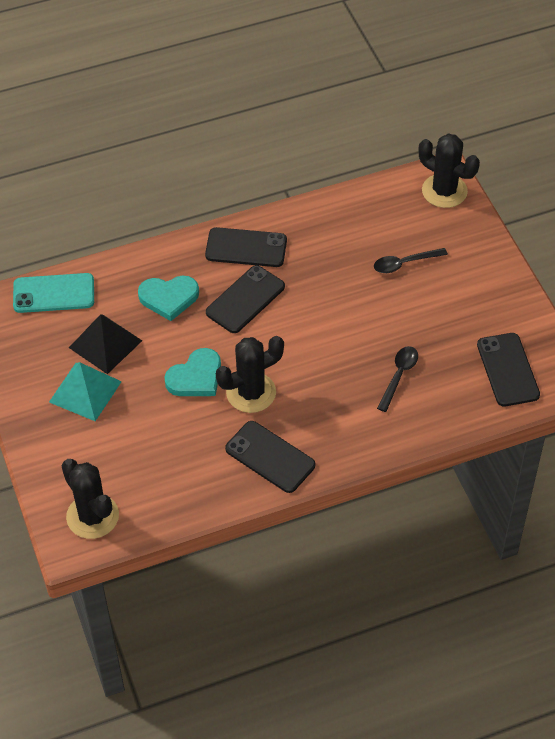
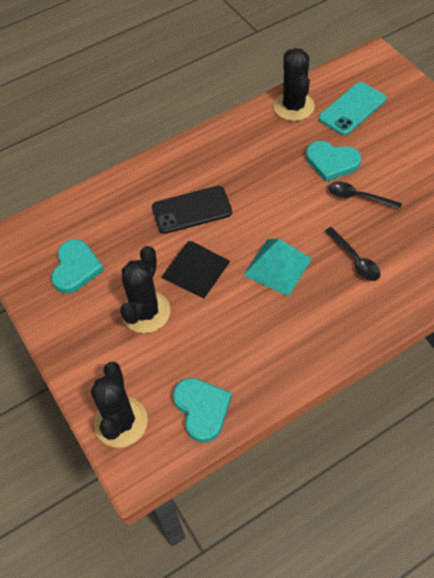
black phone: 4 -> 1
turquoise heart: 2 -> 3

